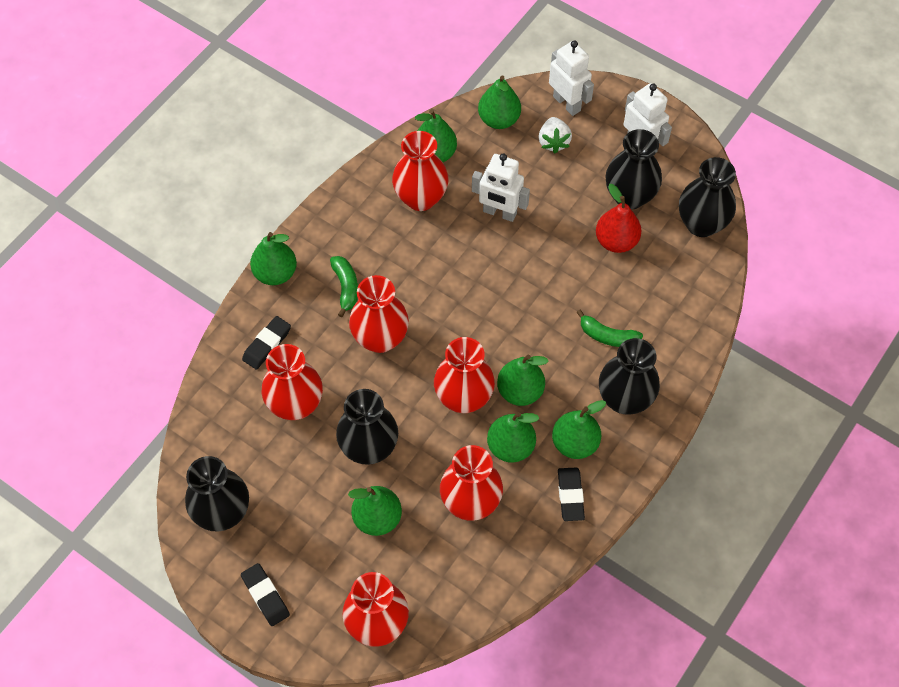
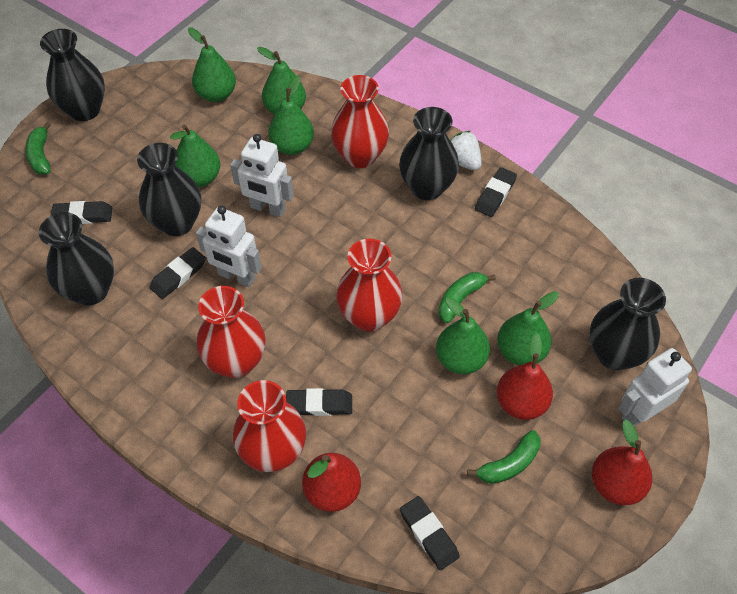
black eraser: 3 -> 5
green banana: 2 -> 3
green pear: 7 -> 6
red pear: 1 -> 3
red vase: 6 -> 4

